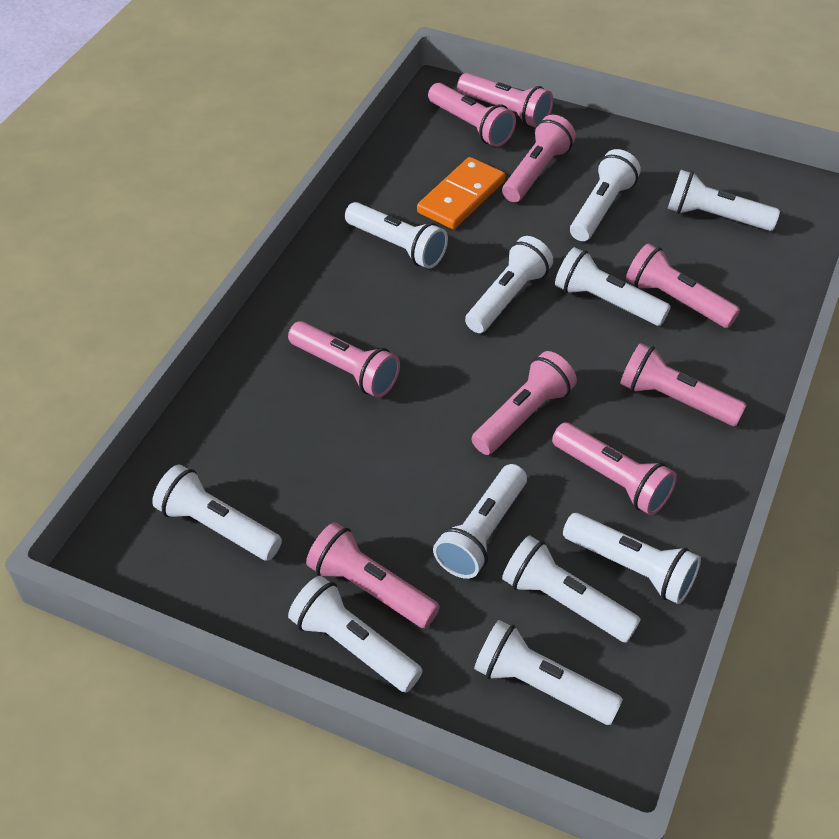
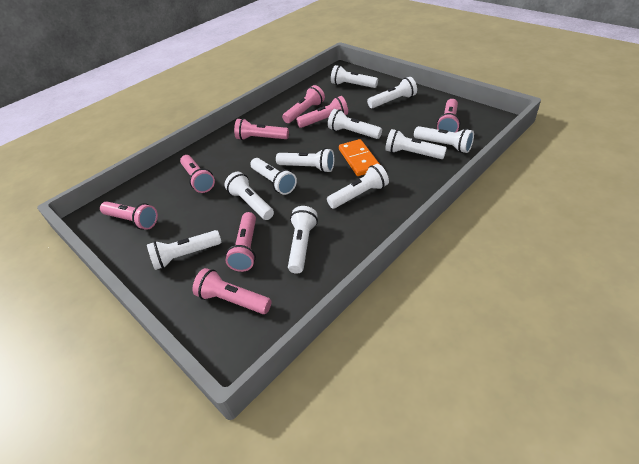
pink flashlight: 9 -> 8

